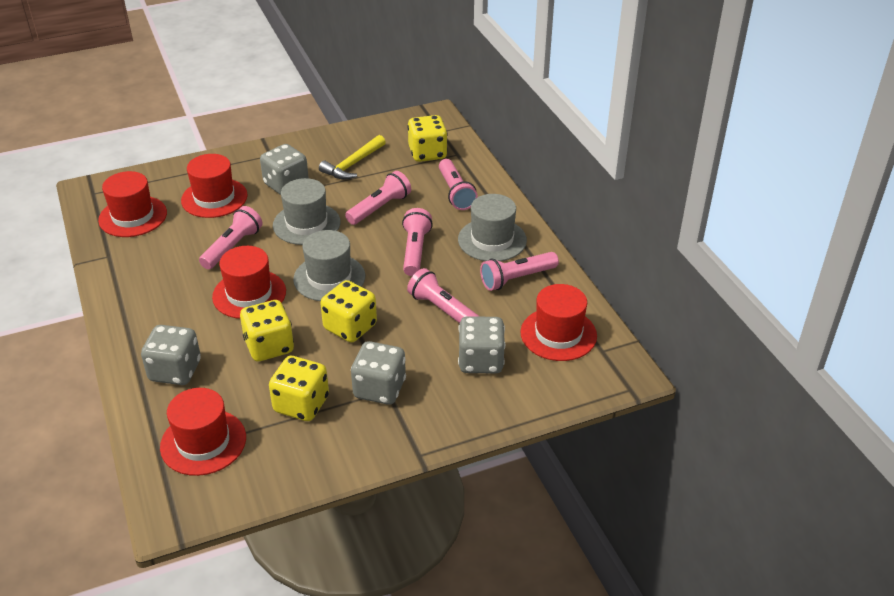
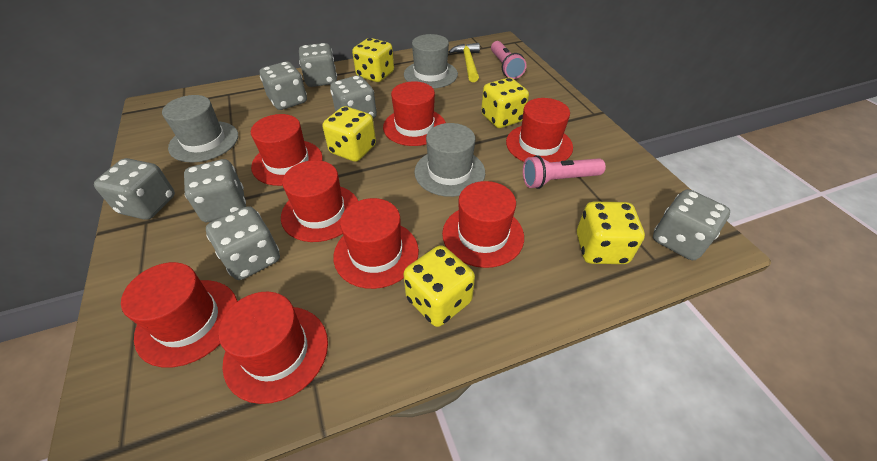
grey dice: 4 -> 7
pink flashlight: 6 -> 2
red hat: 5 -> 8
yellow dice: 4 -> 5

